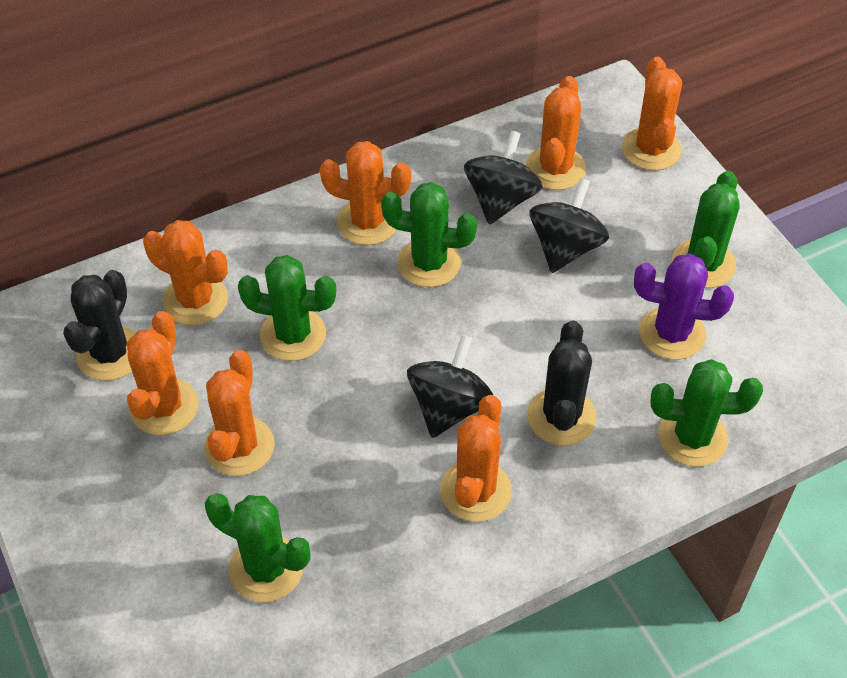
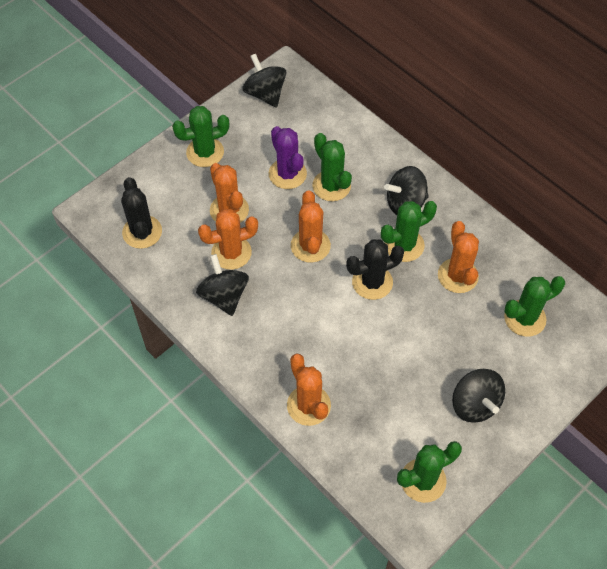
black spinning top: 3 -> 4
orange cactus: 7 -> 5

